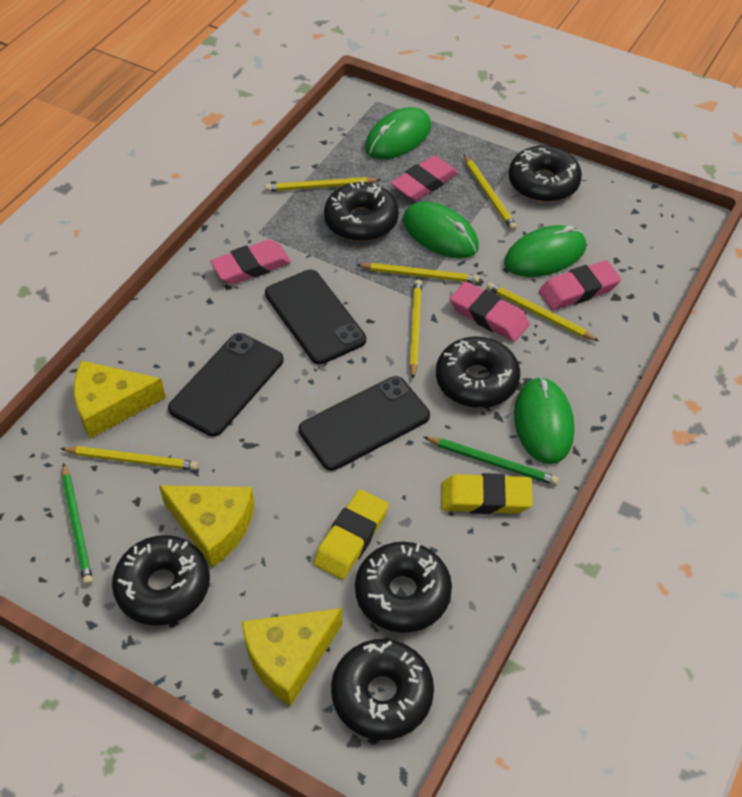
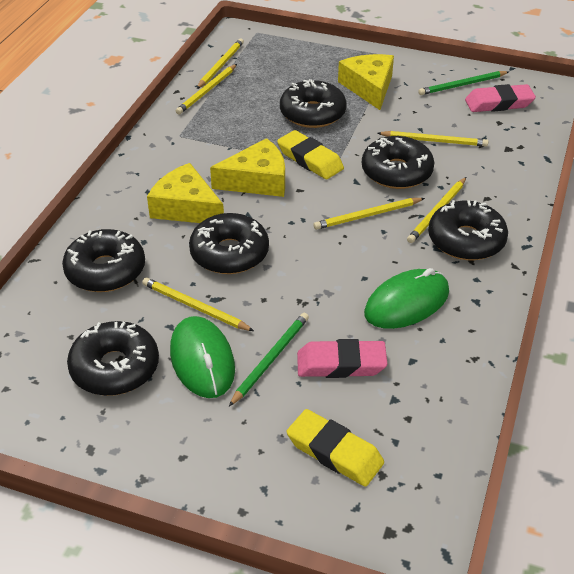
black phone: 3 -> 0
green mouse: 4 -> 2
pink eraser: 4 -> 2

